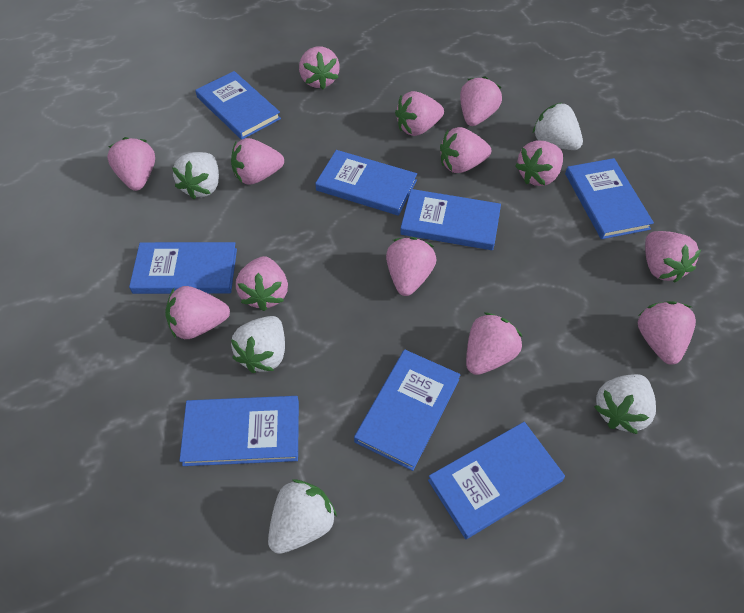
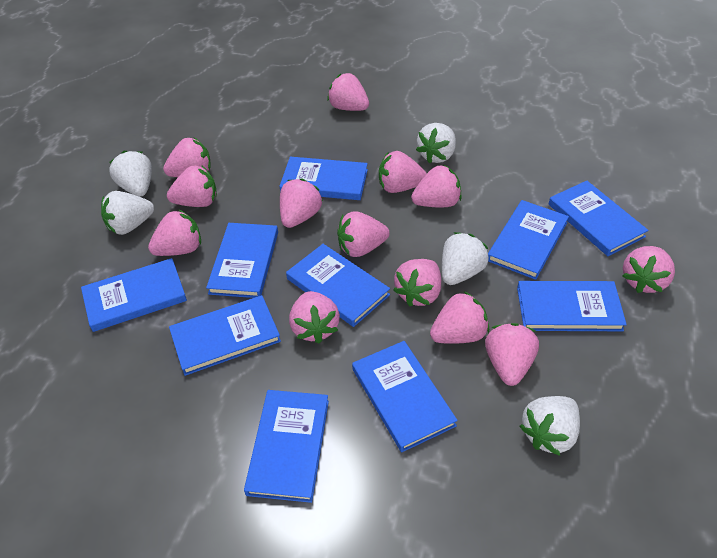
blue book: 8 -> 10

